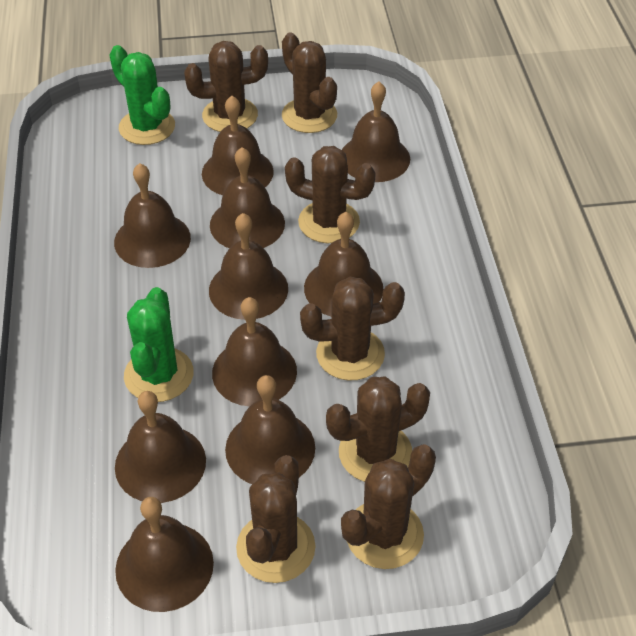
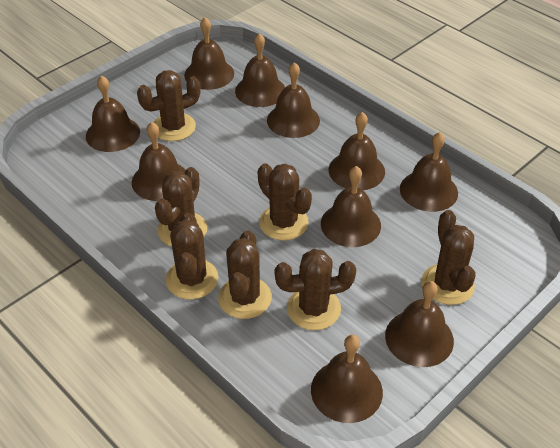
green cactus: 2 -> 0

